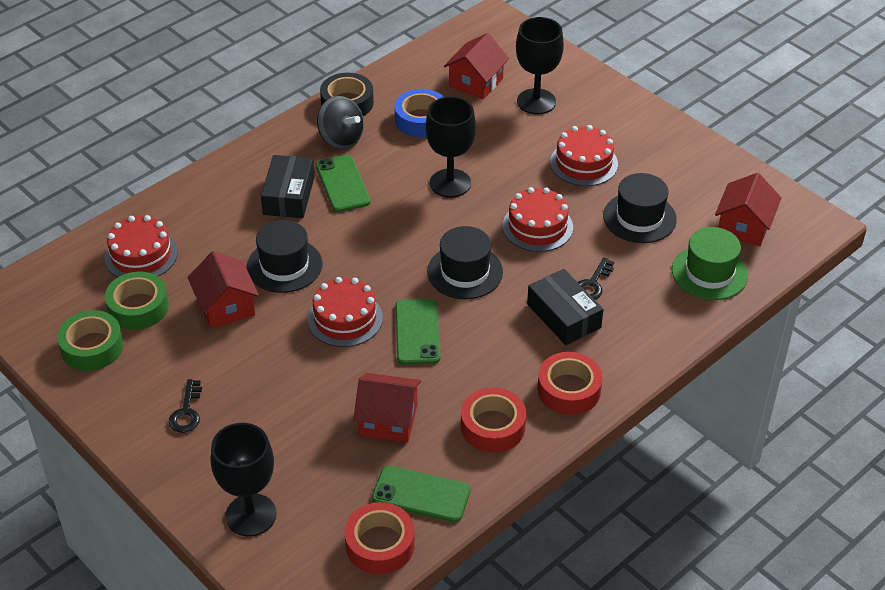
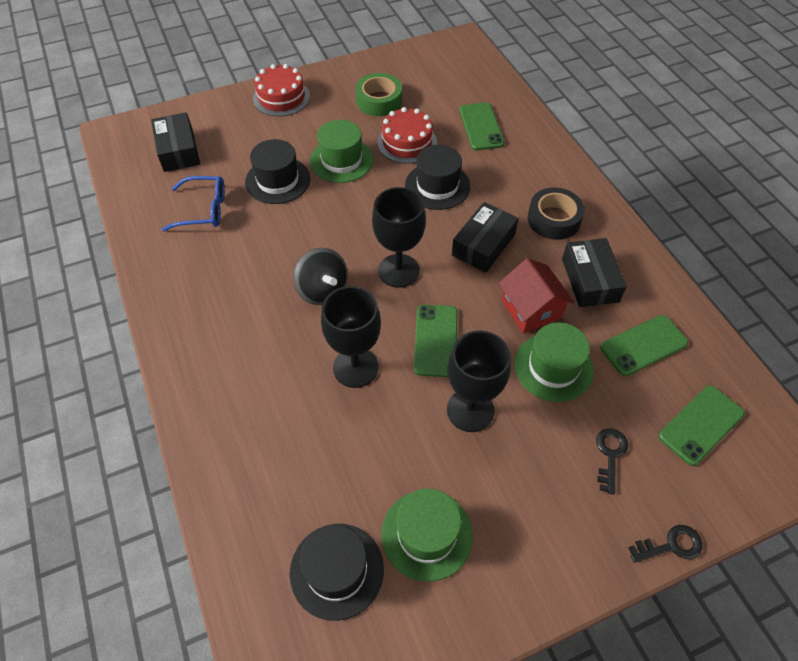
black box: 2 -> 3
blue glasses: 0 -> 1
blue tape: 1 -> 0
green hat: 1 -> 3
green phone: 3 -> 4
green tape: 2 -> 1
red cake: 4 -> 2
red house: 4 -> 1
red tape: 3 -> 0

